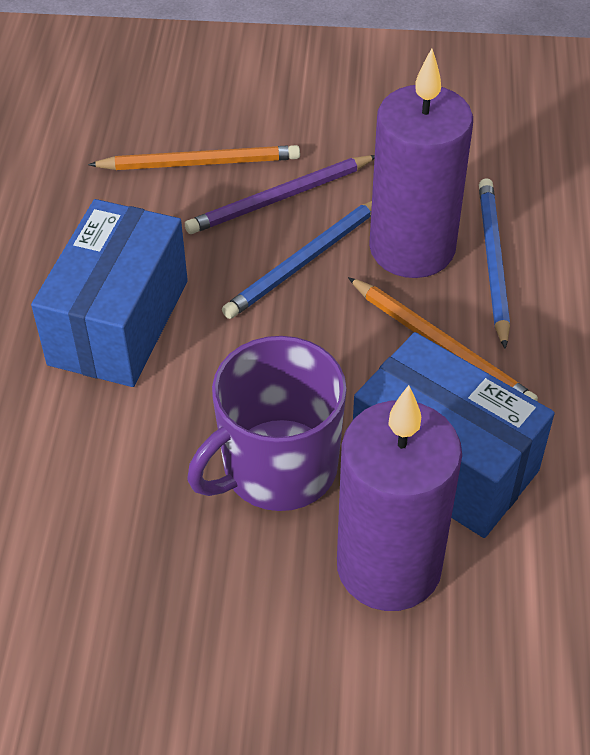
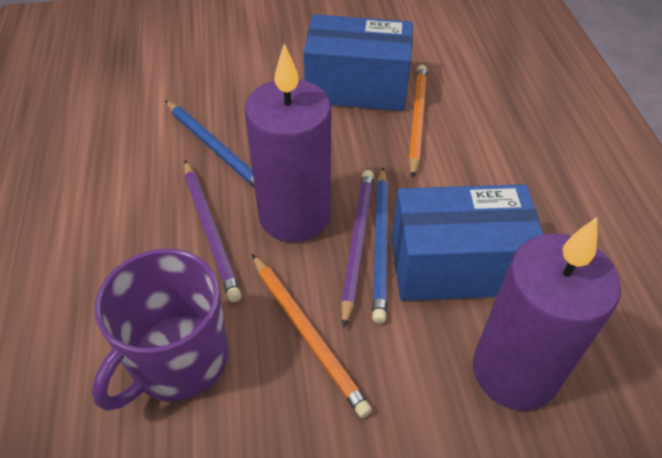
purple pencil: 1 -> 2

